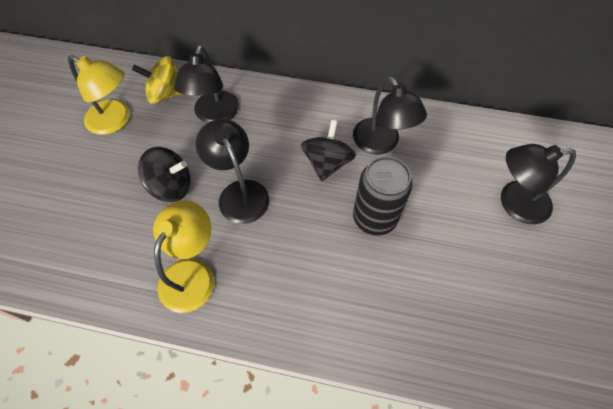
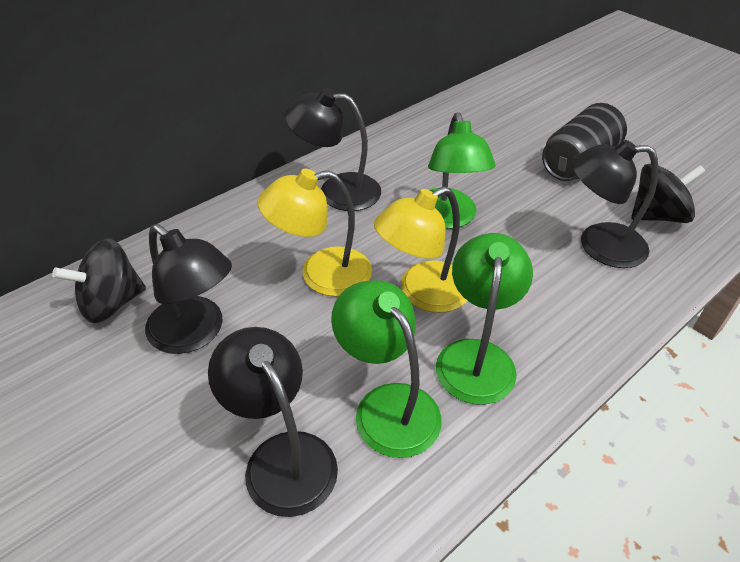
green lamp: 0 -> 3
yellow spinning top: 1 -> 0

